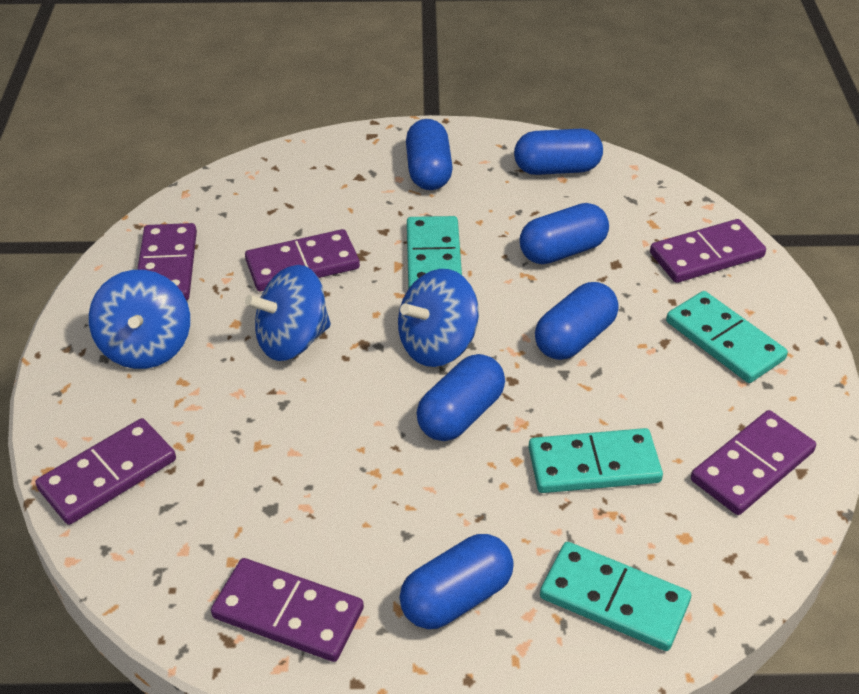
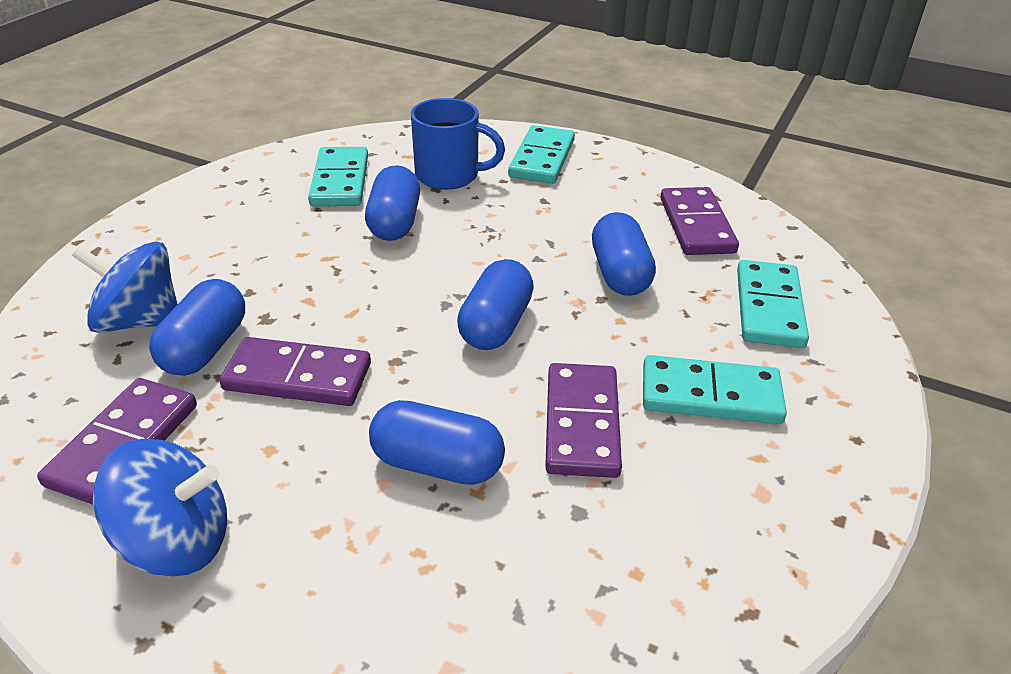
blue capsule: 6 -> 5
blue mug: 0 -> 1
blue spinning top: 3 -> 2
purple domino: 6 -> 4

